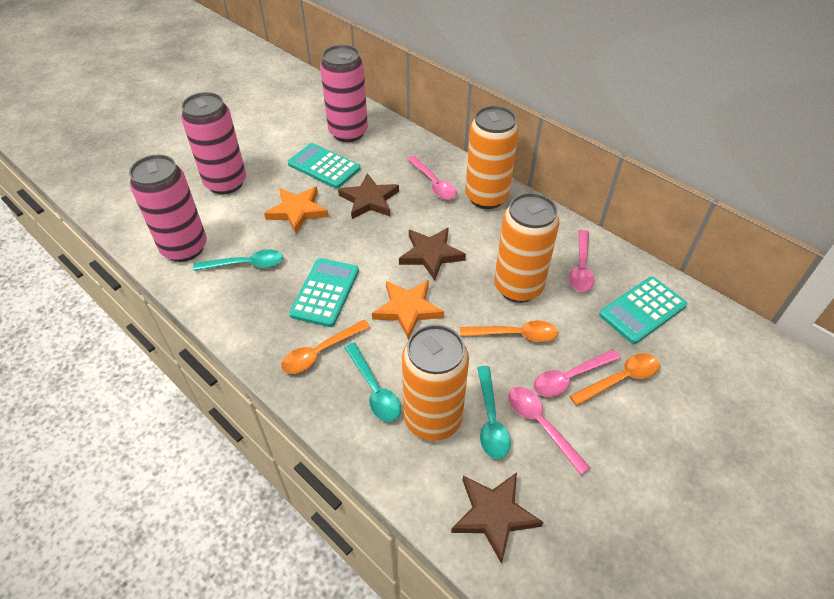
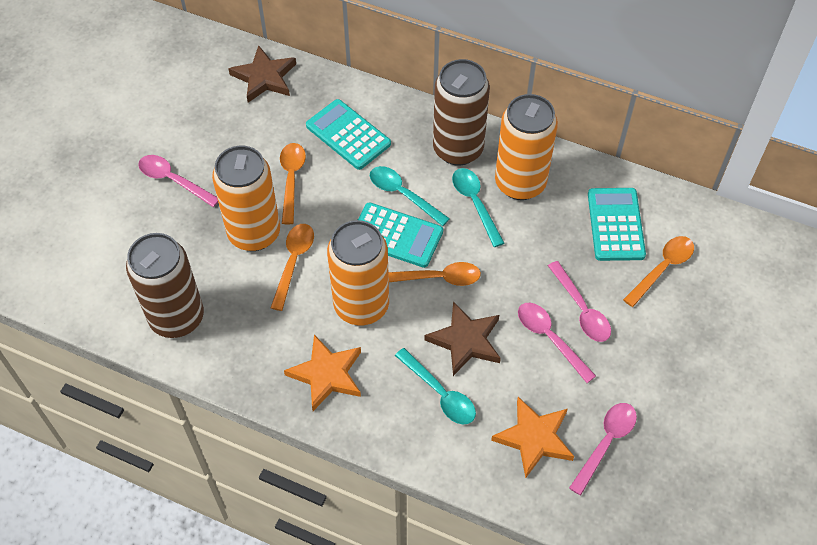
brown can: 0 -> 2
brown star: 3 -> 2
orange spoon: 3 -> 4
pink can: 3 -> 0

